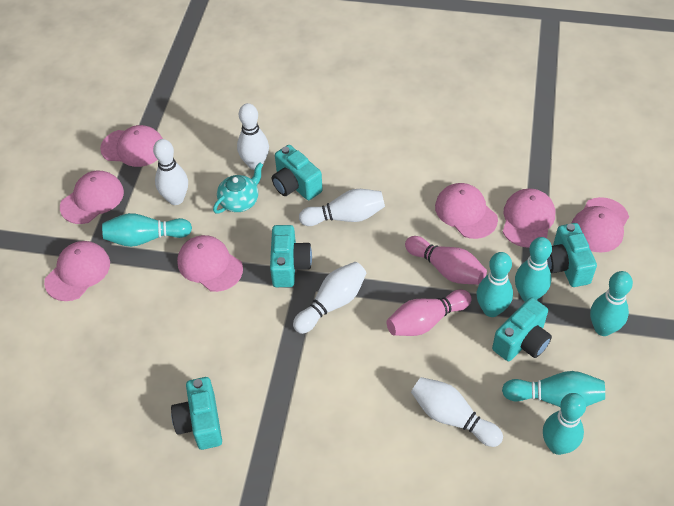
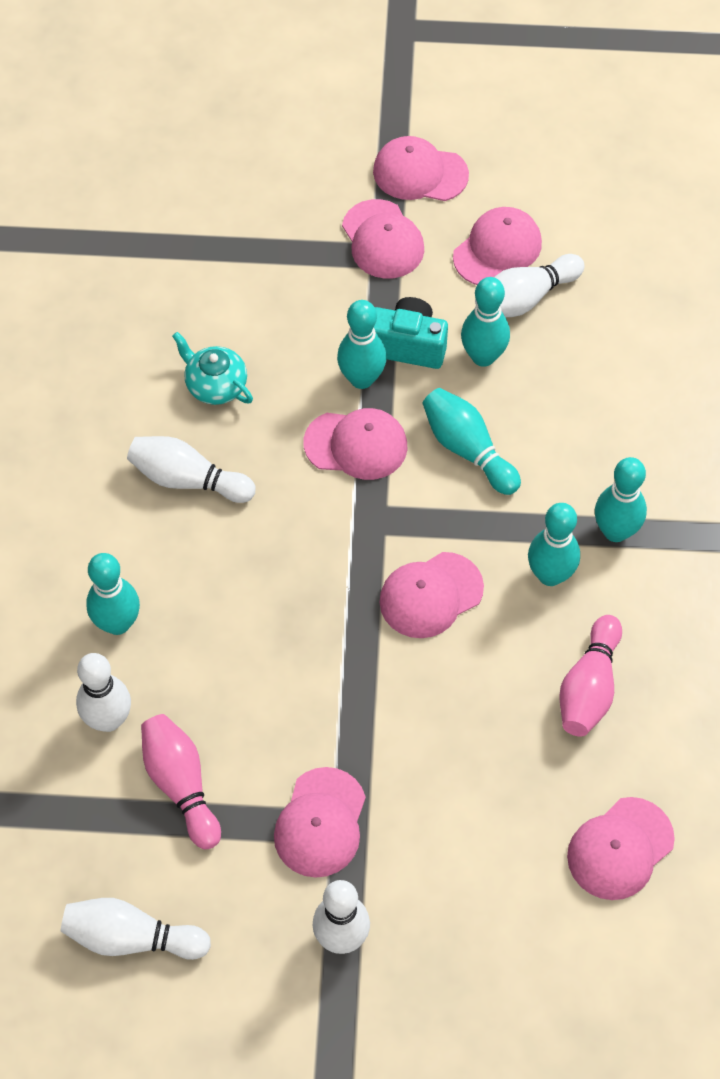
turquoise camera: 5 -> 1

